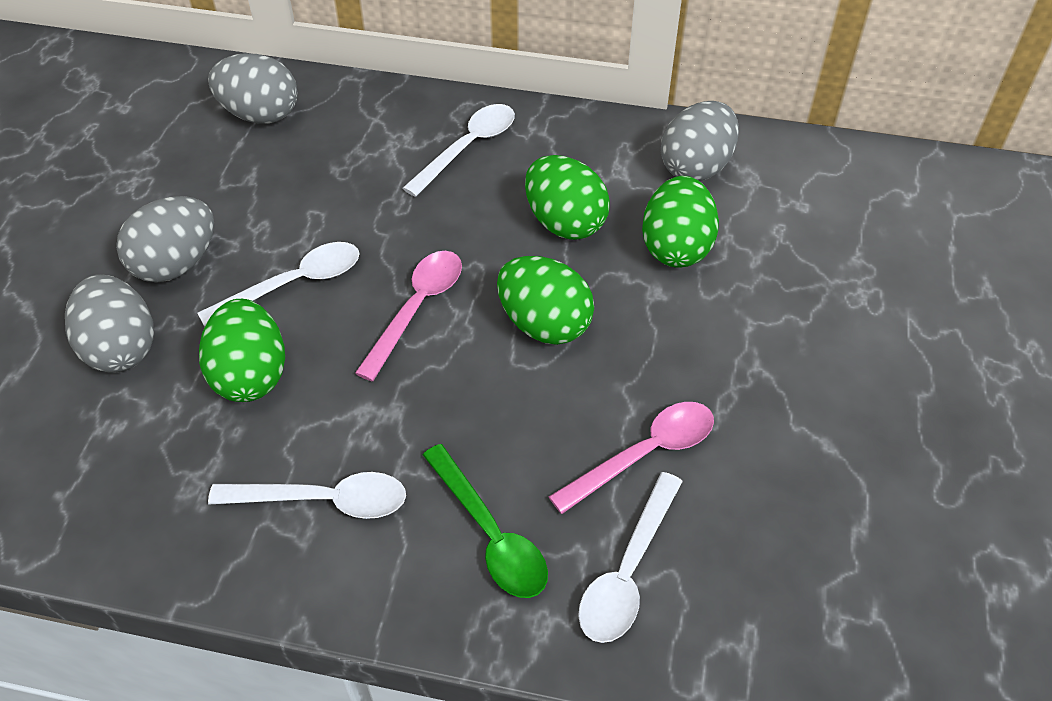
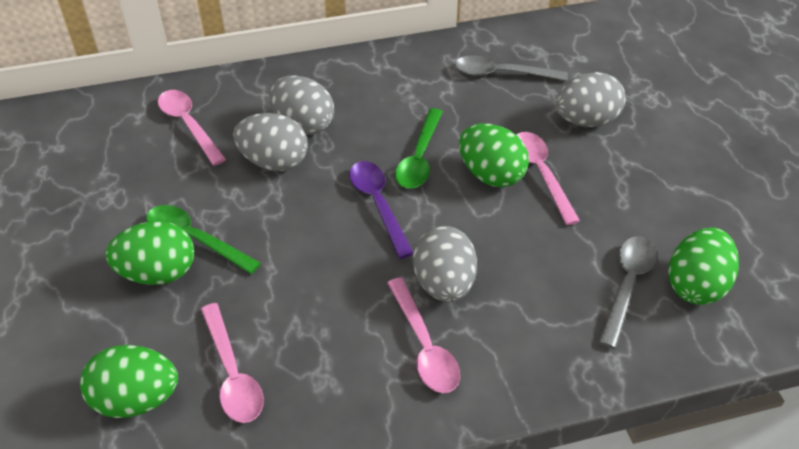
green spoon: 1 -> 2
grey spoon: 0 -> 2
pink spoon: 2 -> 4
purple spoon: 0 -> 1
white spoon: 4 -> 0

